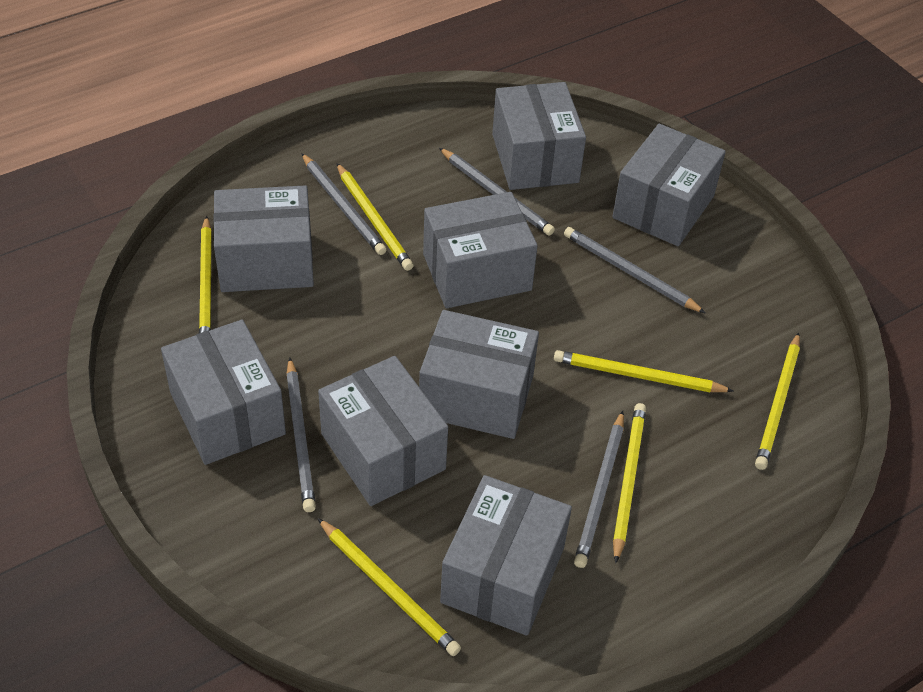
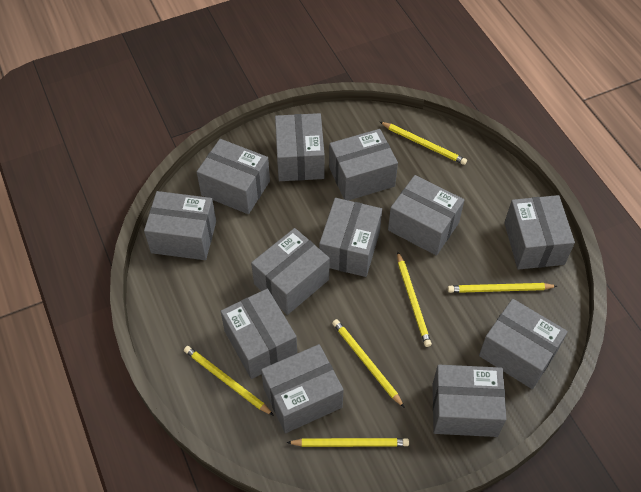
grey box: 8 -> 12
grey pencil: 5 -> 0

